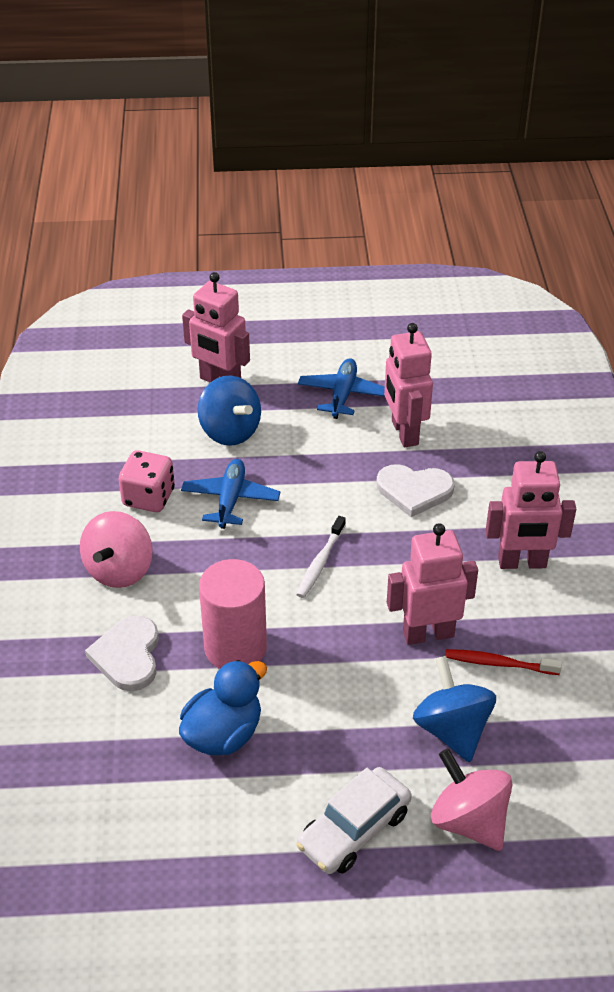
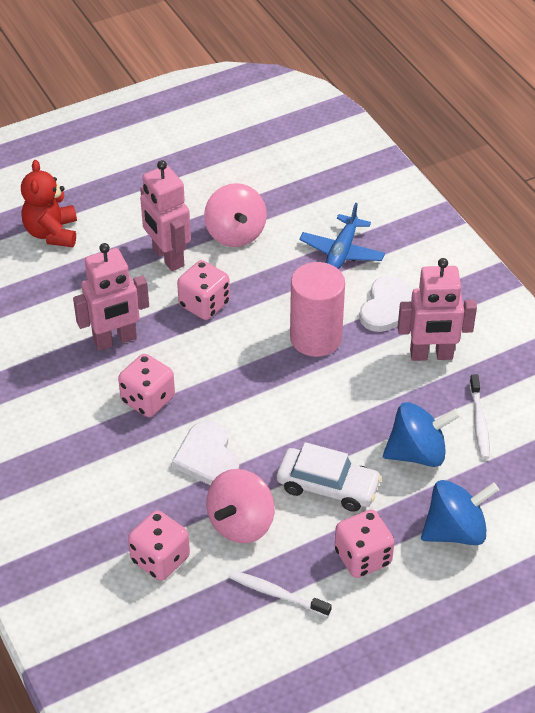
blue duck: 1 -> 0
blue plane: 2 -> 1
pink dice: 1 -> 4
pink robot: 4 -> 3
red teddy bear: 0 -> 1
red toothbrush: 1 -> 0
white toothbrush: 1 -> 2

